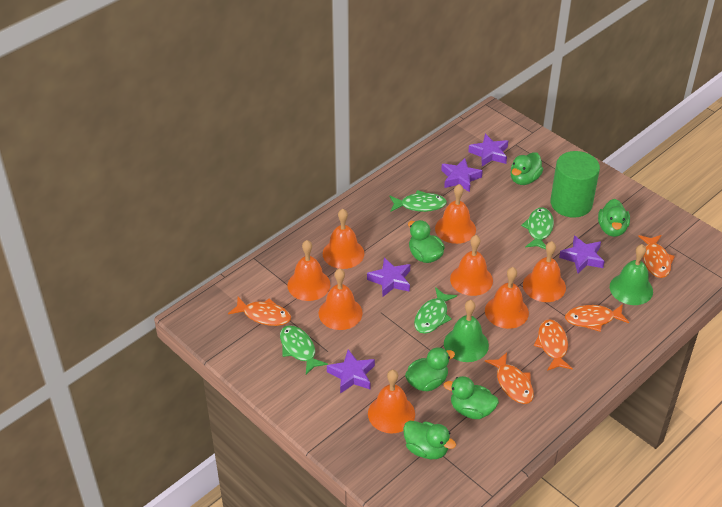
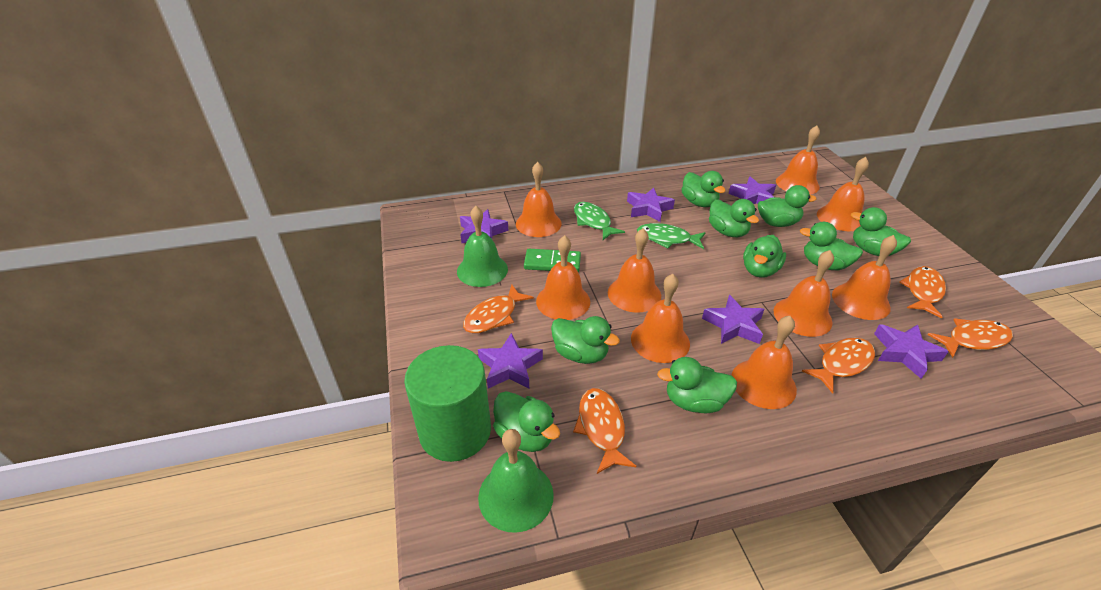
green domino: 0 -> 1
green duck: 6 -> 9
green fish: 4 -> 2
orange bell: 8 -> 9
purple star: 5 -> 6

